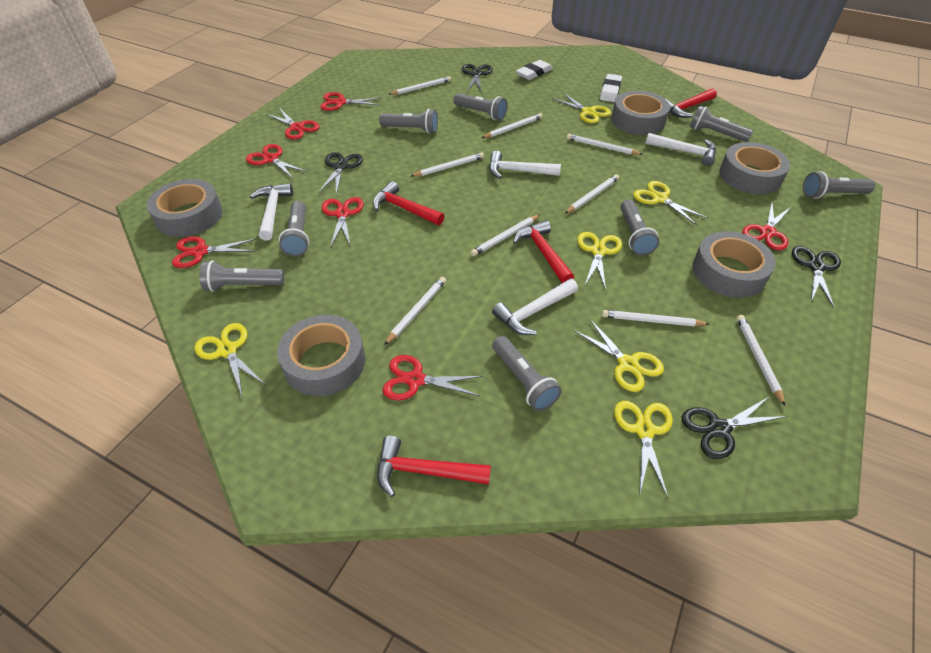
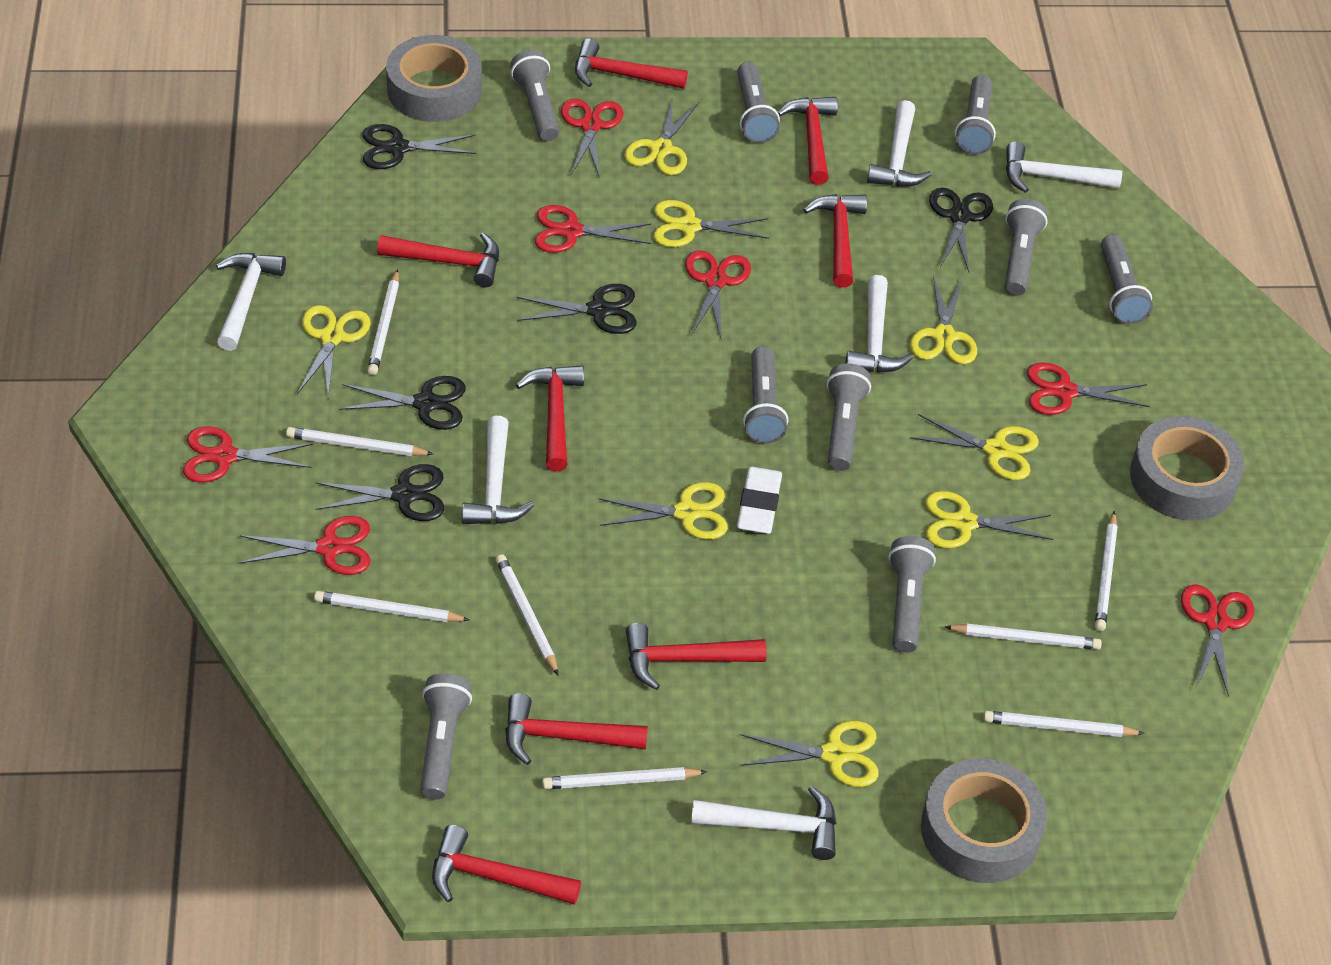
black scissors: 4 -> 5
grey flashlight: 8 -> 9
grey tape: 5 -> 3
red hammer: 4 -> 8
white eraser: 2 -> 1
white hammer: 4 -> 6
white pencil: 9 -> 8
yellow scissors: 6 -> 8

